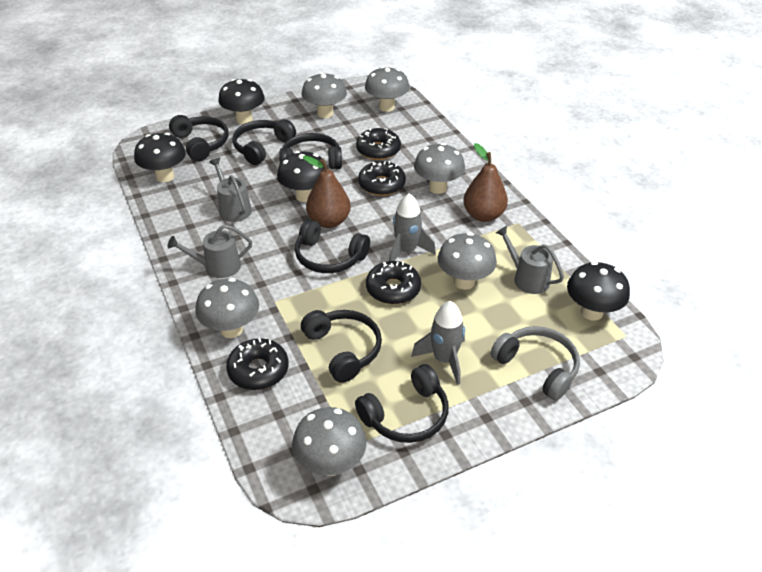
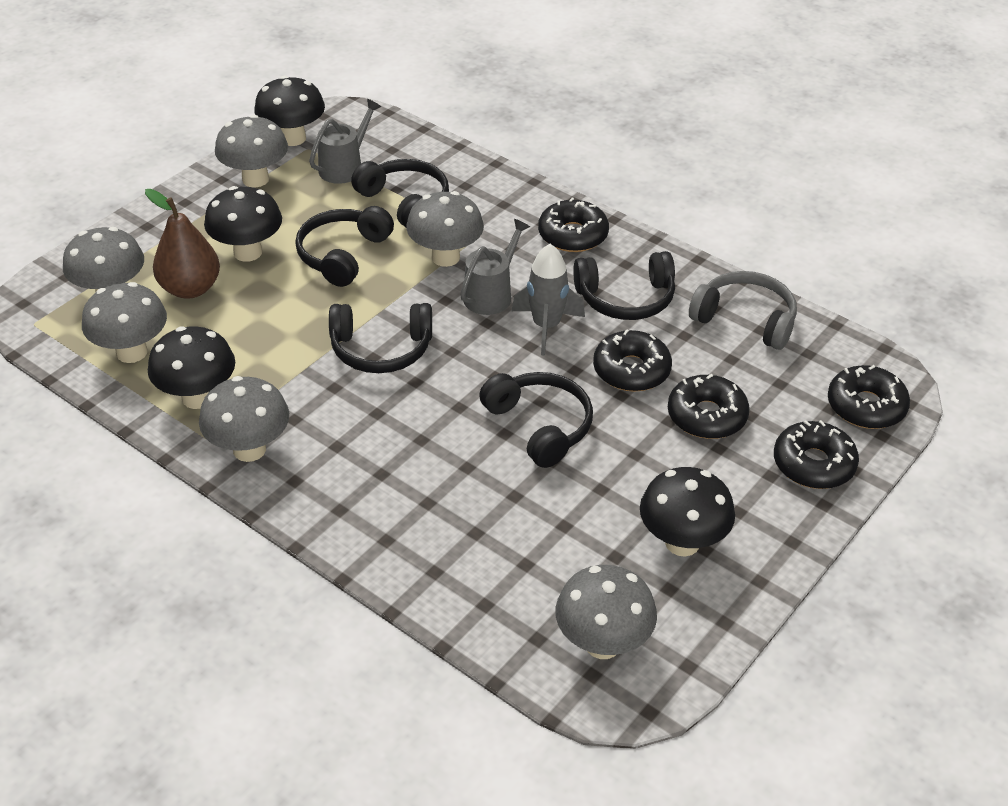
black donut: 4 -> 5
black headphones: 6 -> 5
brown pear: 2 -> 1
grey rocket: 2 -> 1
grey watering can: 3 -> 2

